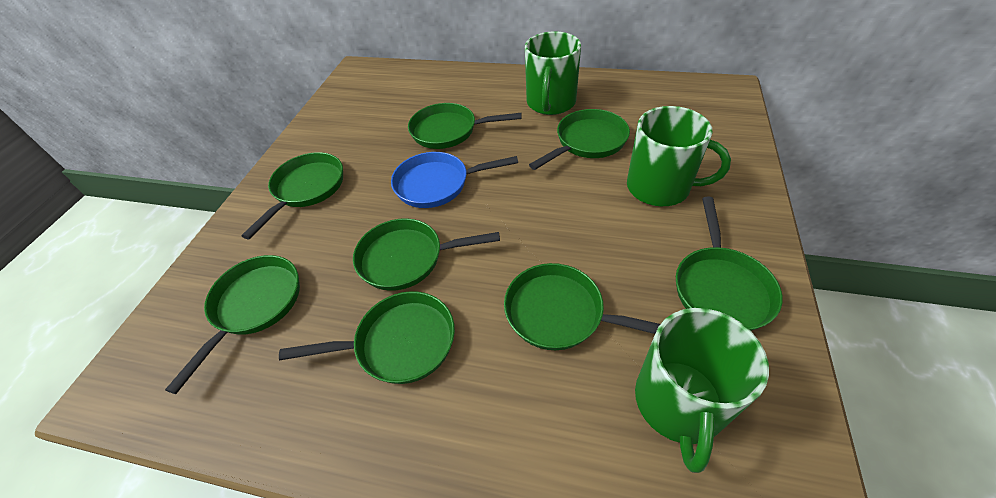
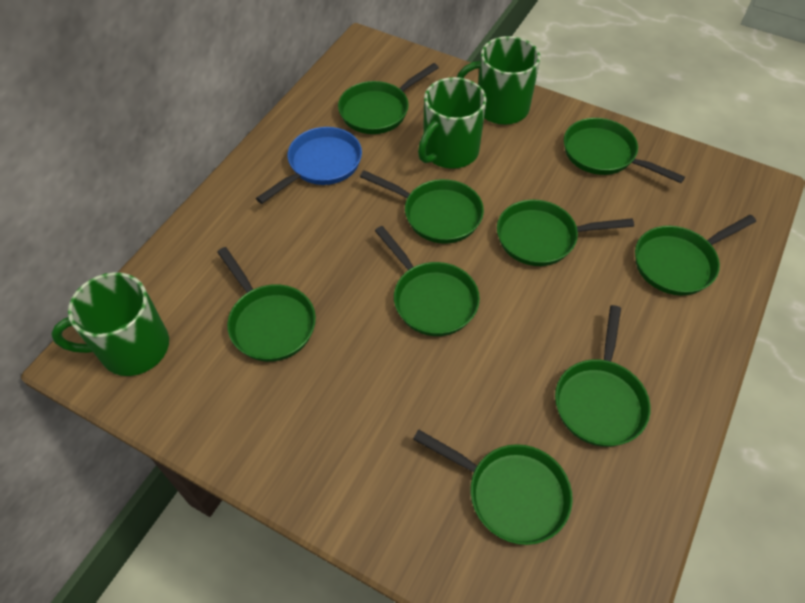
green pan: 8 -> 9

